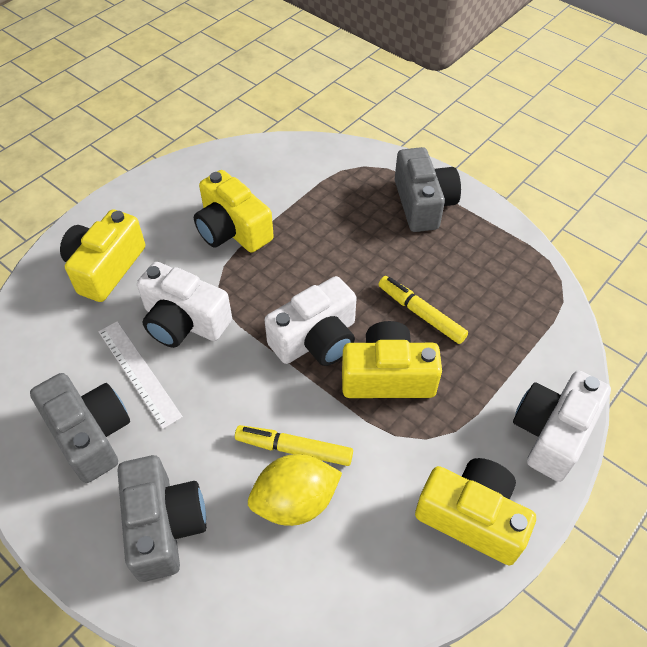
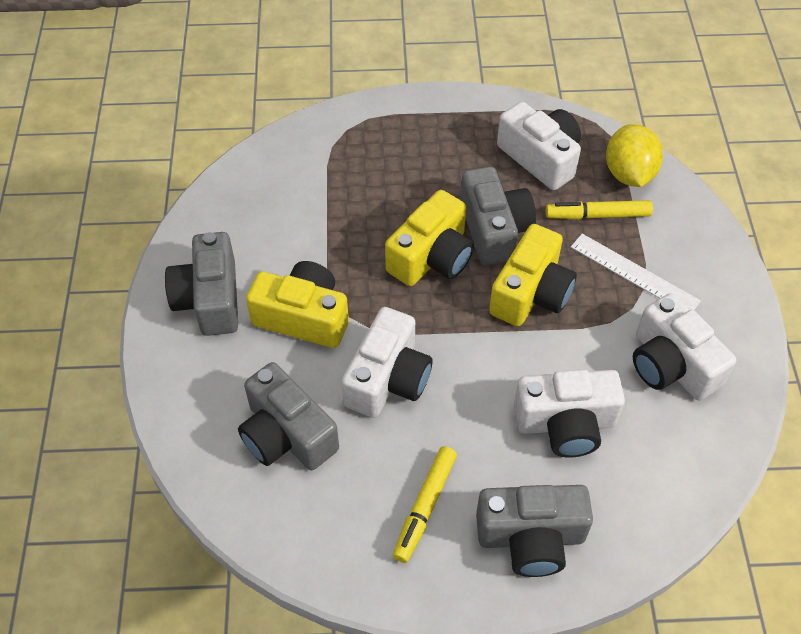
grey camera: 3 -> 4
white camera: 3 -> 4
yellow camera: 4 -> 3

